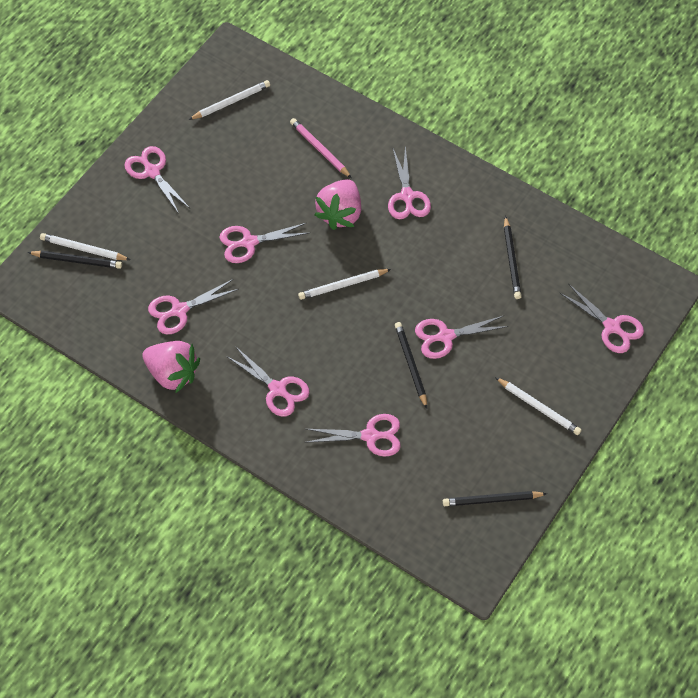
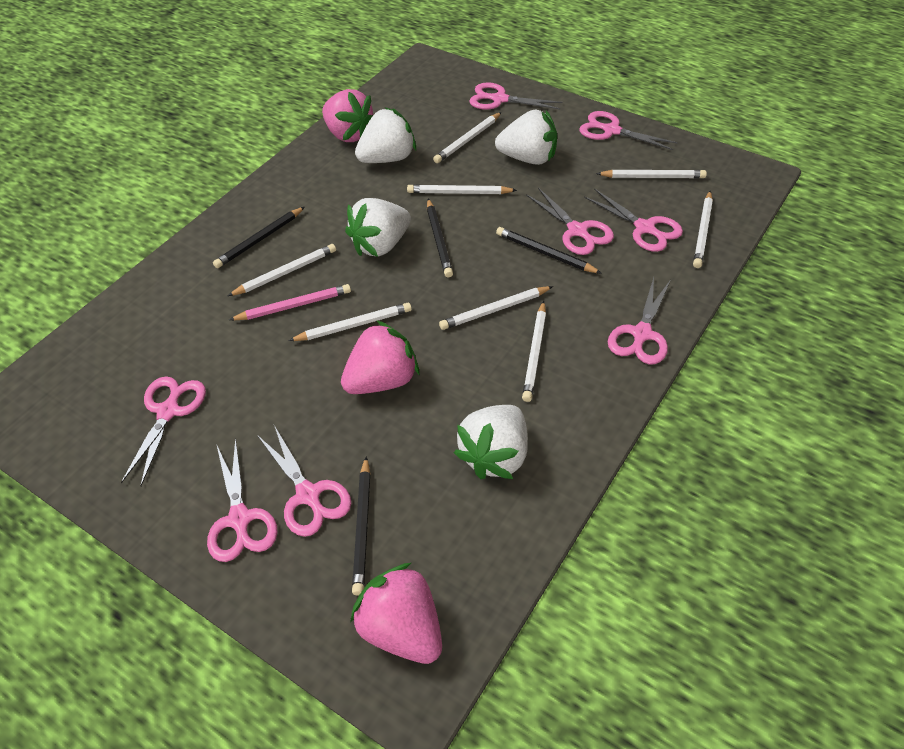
pink strawberry: 2 -> 3
white pencil: 4 -> 8
white strawberry: 0 -> 4

